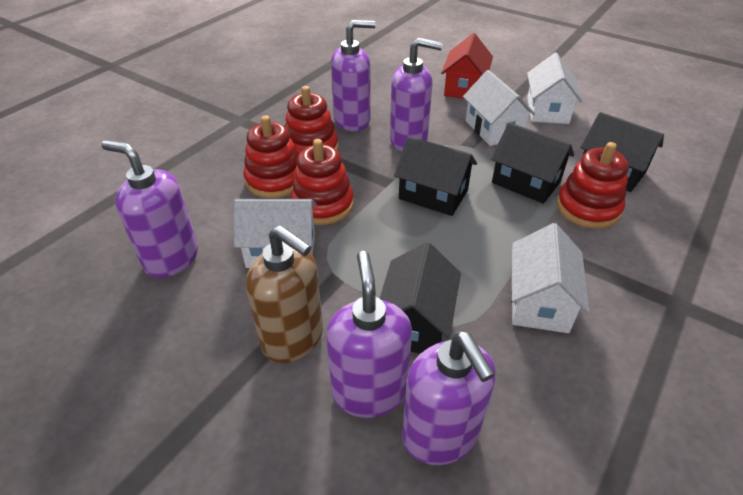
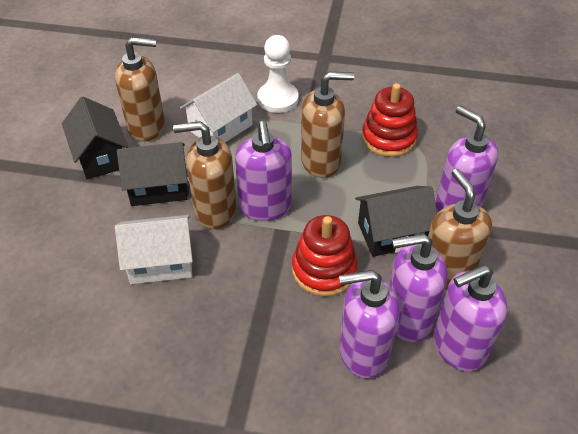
black house: 4 -> 3
brown soap dispenser: 1 -> 4
red house: 1 -> 0
red stacking toy: 4 -> 2
white house: 4 -> 2
white pawn: 0 -> 1

